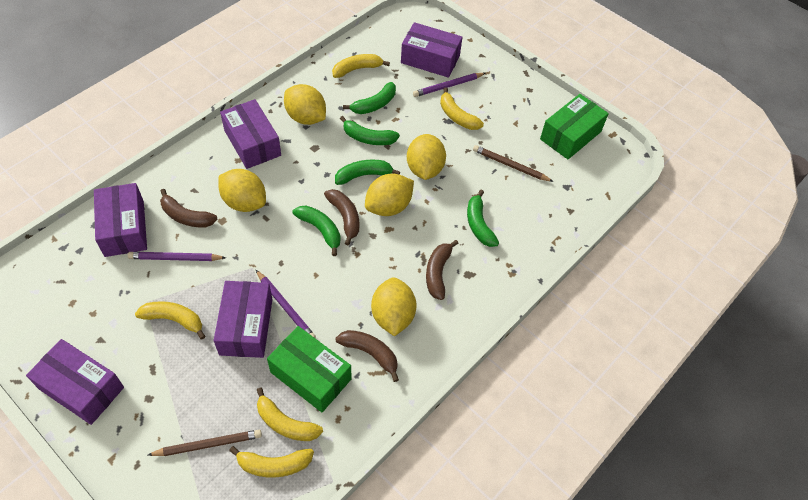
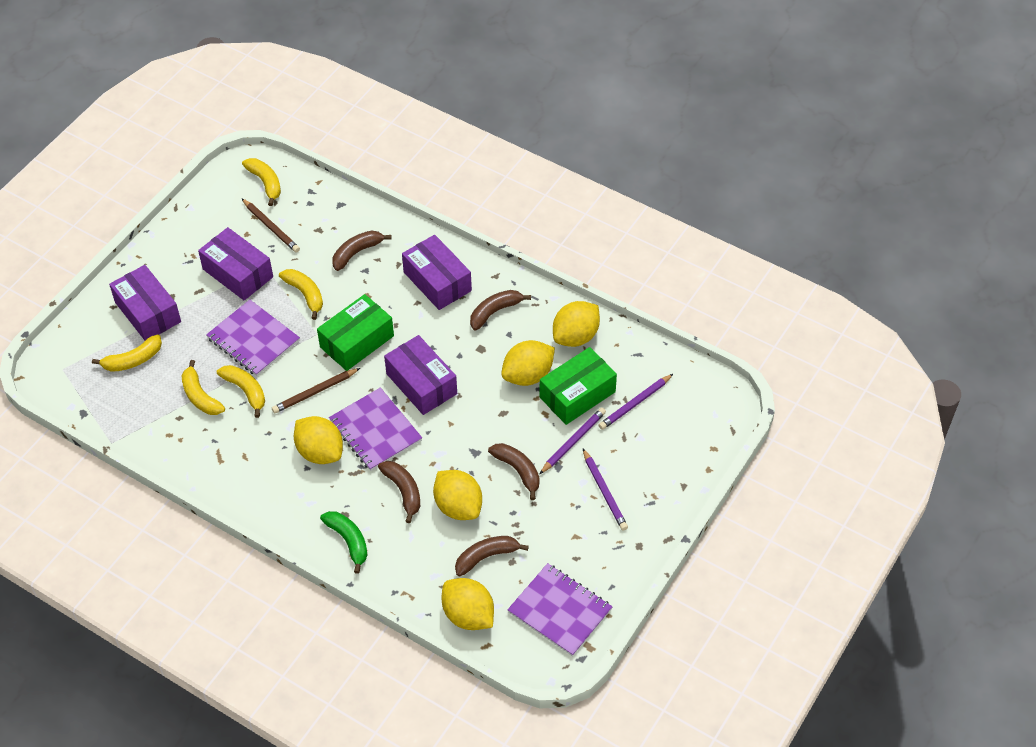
brown banana: 4 -> 5
green banana: 5 -> 1
purple box: 5 -> 4
purple notebook: 0 -> 3

